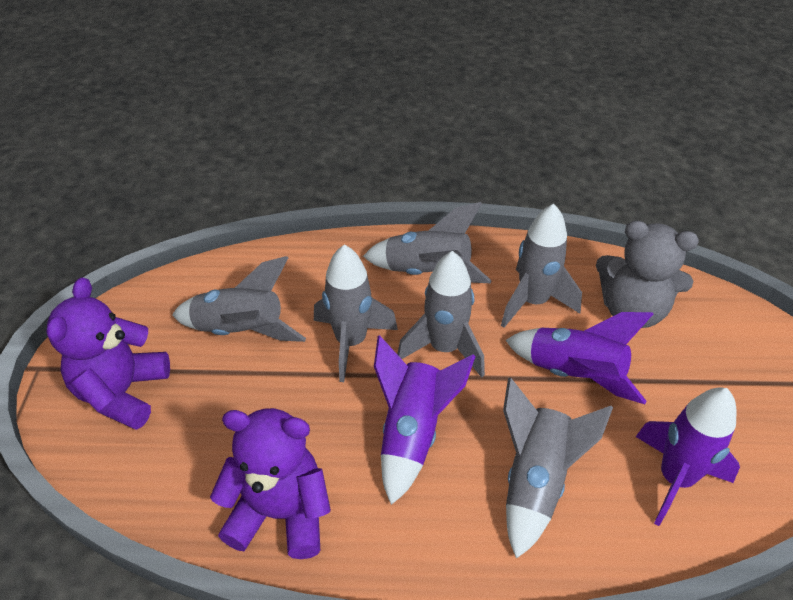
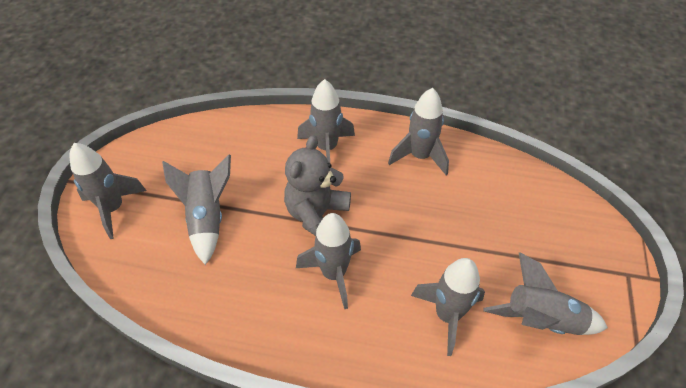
grey rocket: 6 -> 7
purple rocket: 3 -> 0
purple teddy bear: 2 -> 0

